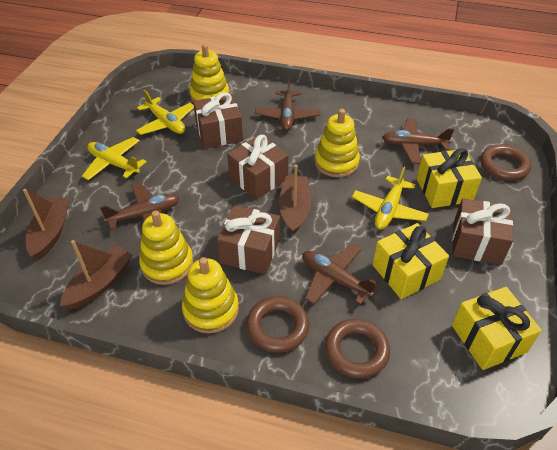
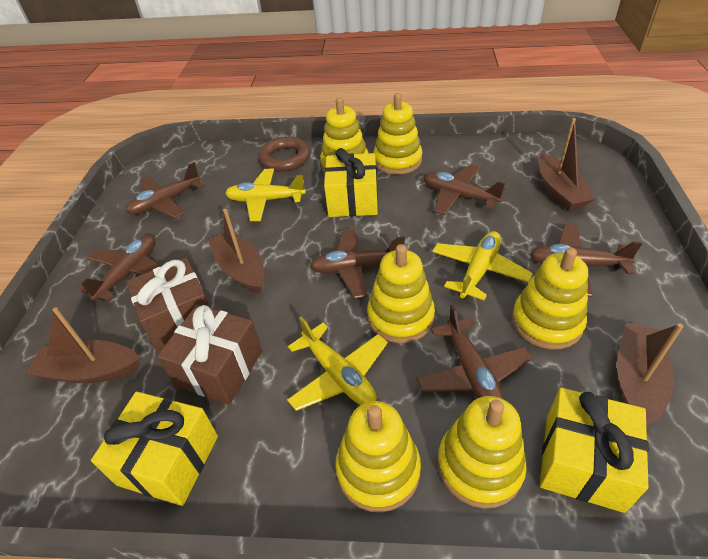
brown boat: 3 -> 4
brown gift: 4 -> 2
brown plane: 4 -> 6
brown ring: 3 -> 1
yellow stacking toy: 4 -> 6

